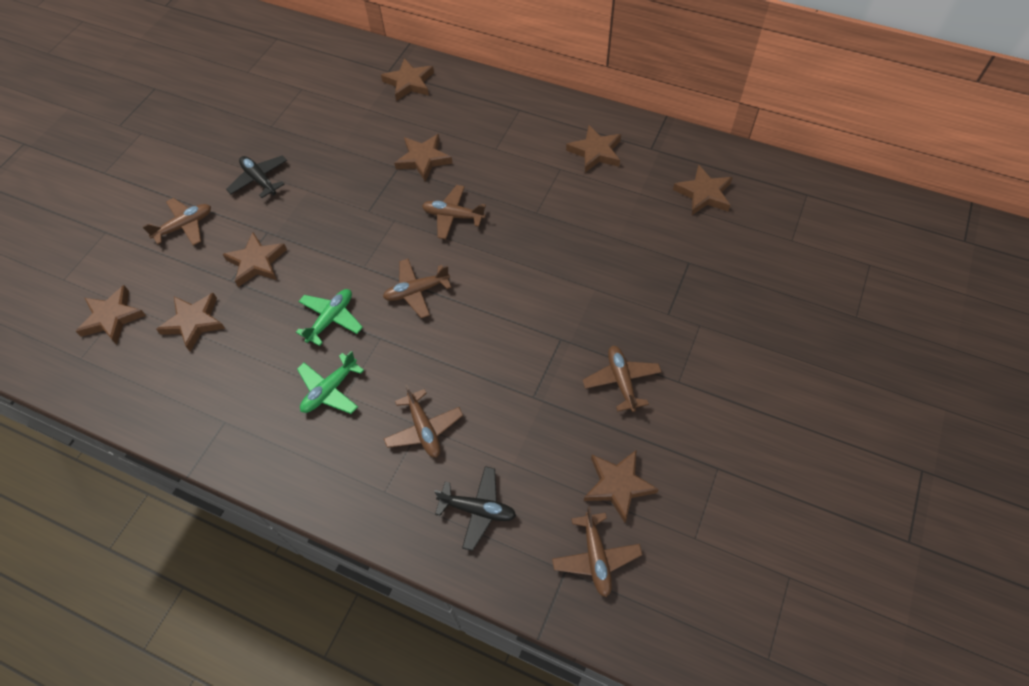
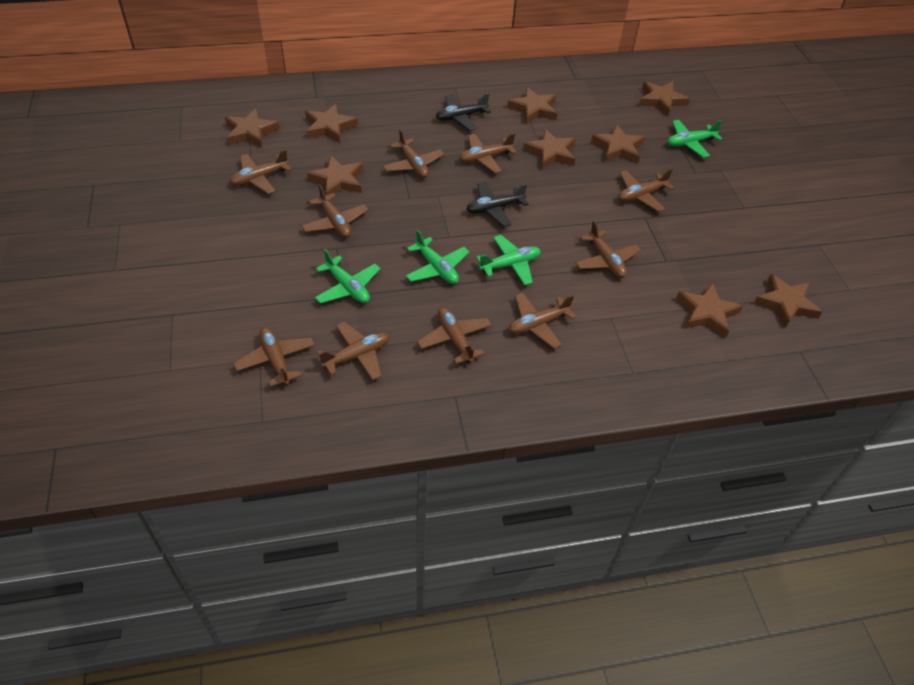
brown plane: 6 -> 10
brown star: 8 -> 9
green plane: 2 -> 4

